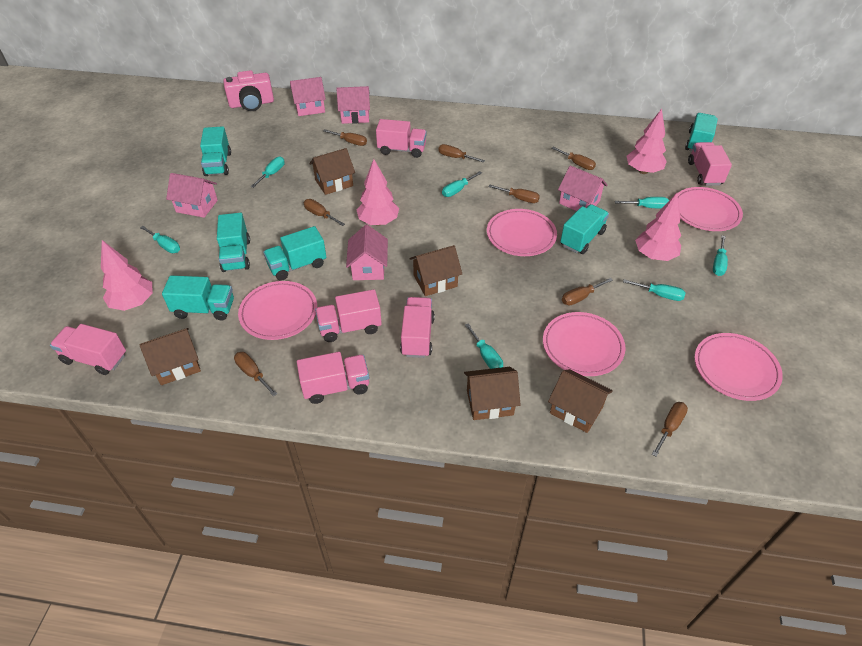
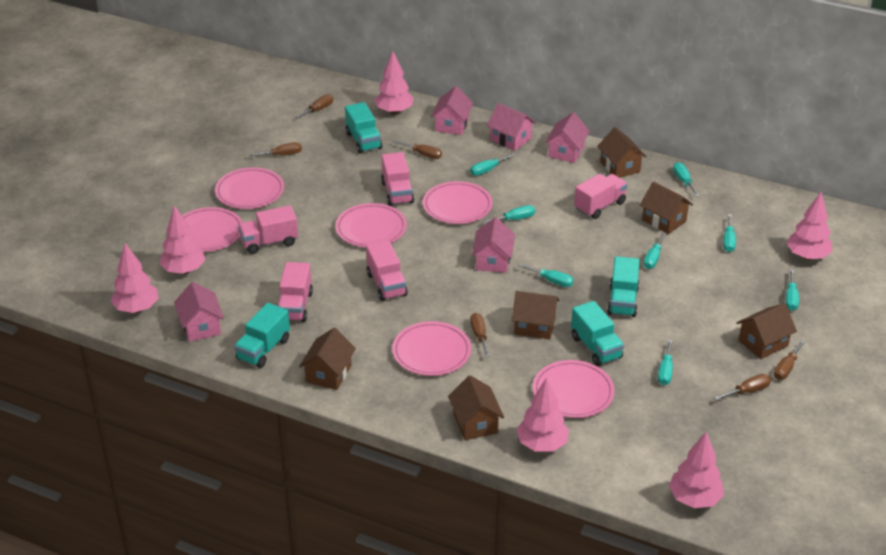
brown house: 5 -> 6
brown screwdriver: 8 -> 6
pink camera: 1 -> 0
pink plate: 5 -> 6
pink tree: 4 -> 6
pink truck: 6 -> 5
turquoise screwdriver: 7 -> 8
turquoise truck: 6 -> 4

